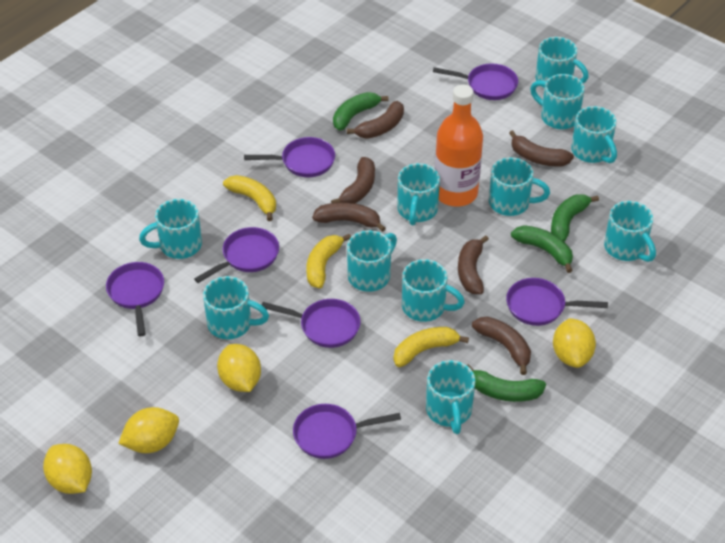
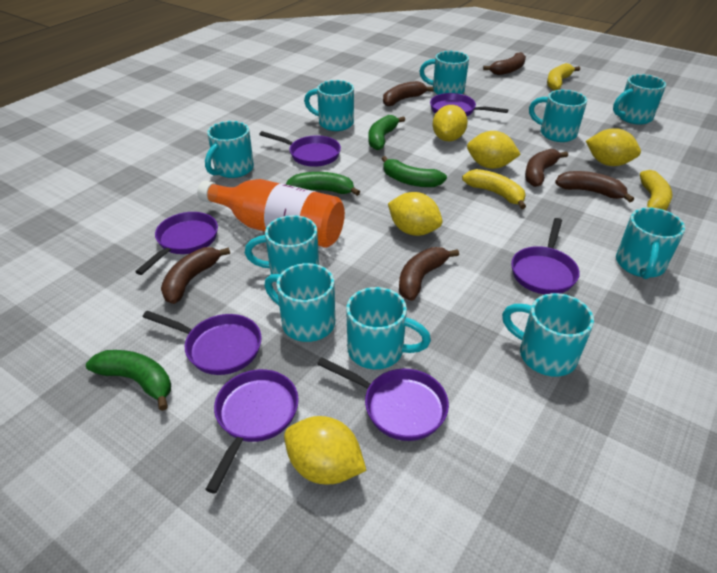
turquoise mug: 11 -> 10
yellow lemon: 4 -> 5

